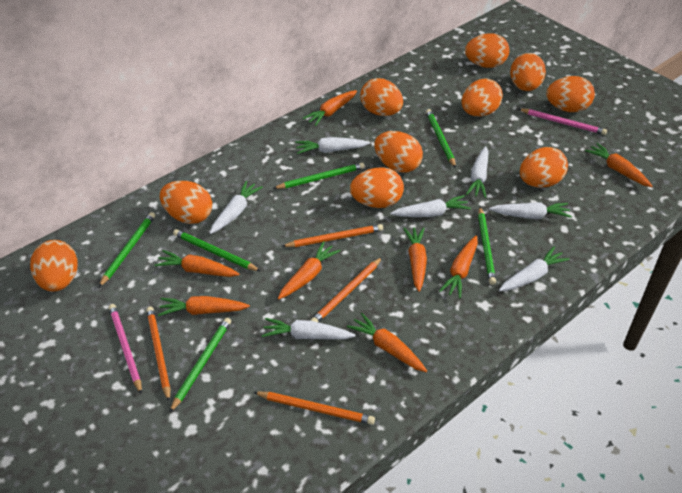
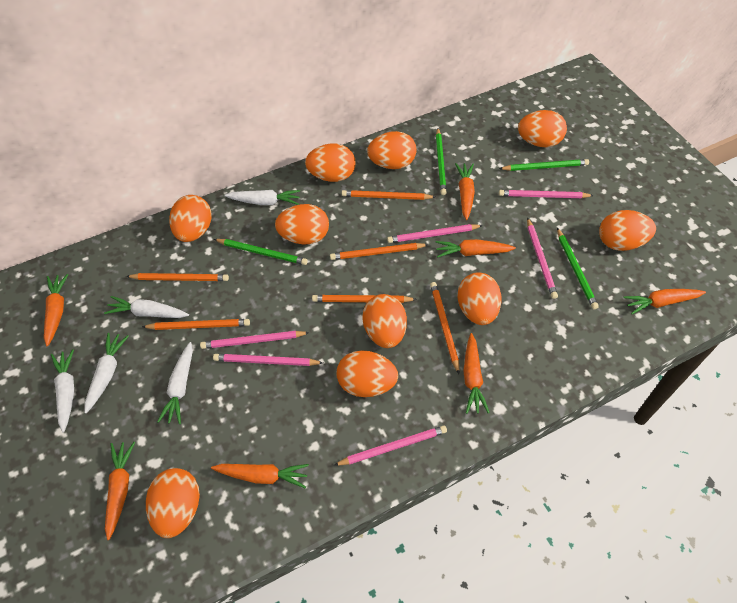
green pencil: 6 -> 4
orange carrot: 8 -> 7
orange pencil: 4 -> 6
pink pencil: 2 -> 6
white carrot: 7 -> 5

